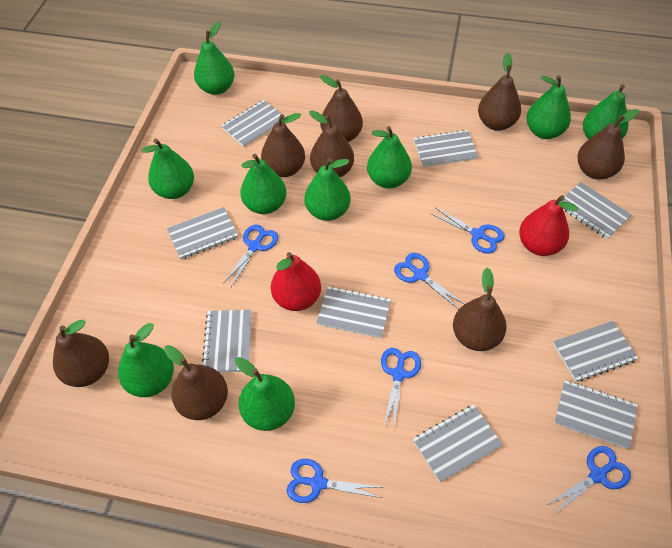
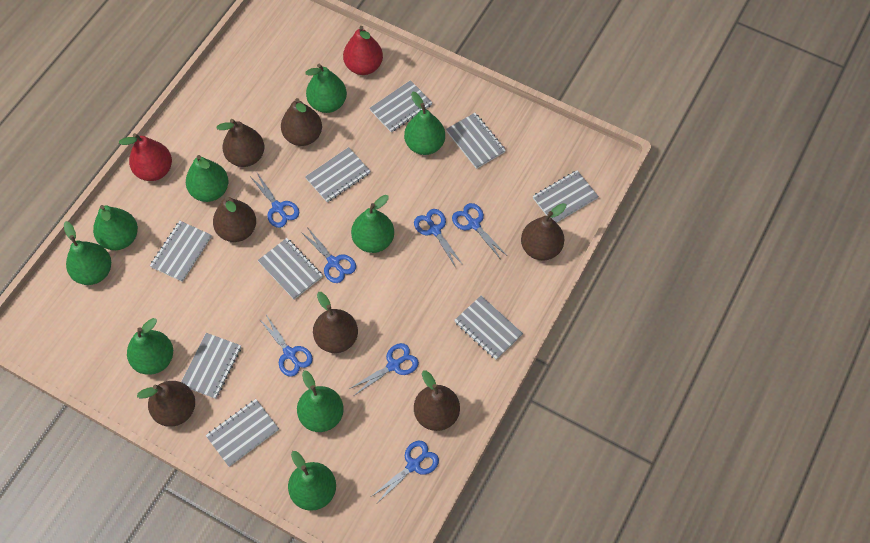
blue scissors: 6 -> 7
brown pear: 8 -> 7

